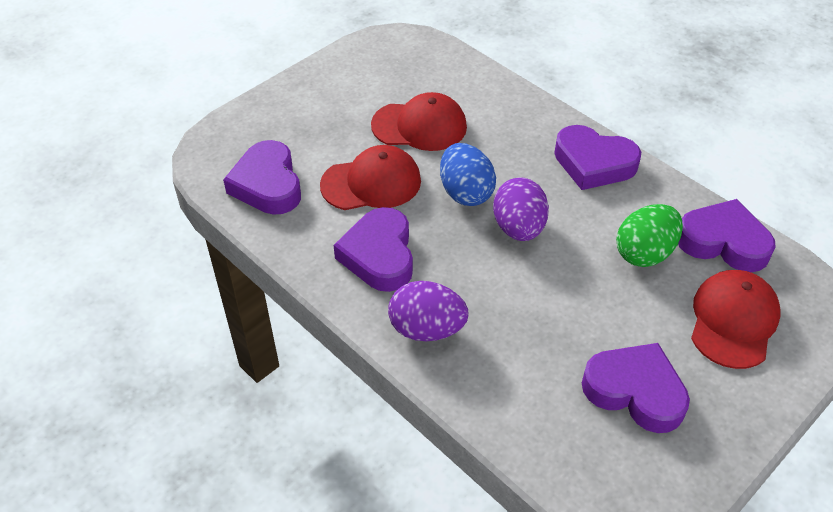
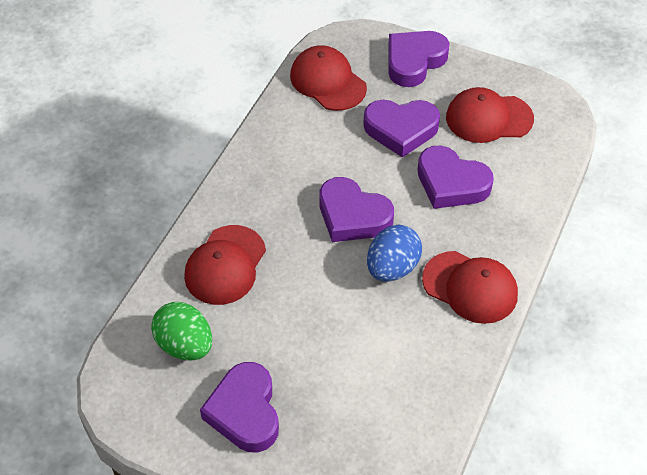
purple egg: 2 -> 0
red cap: 3 -> 4

